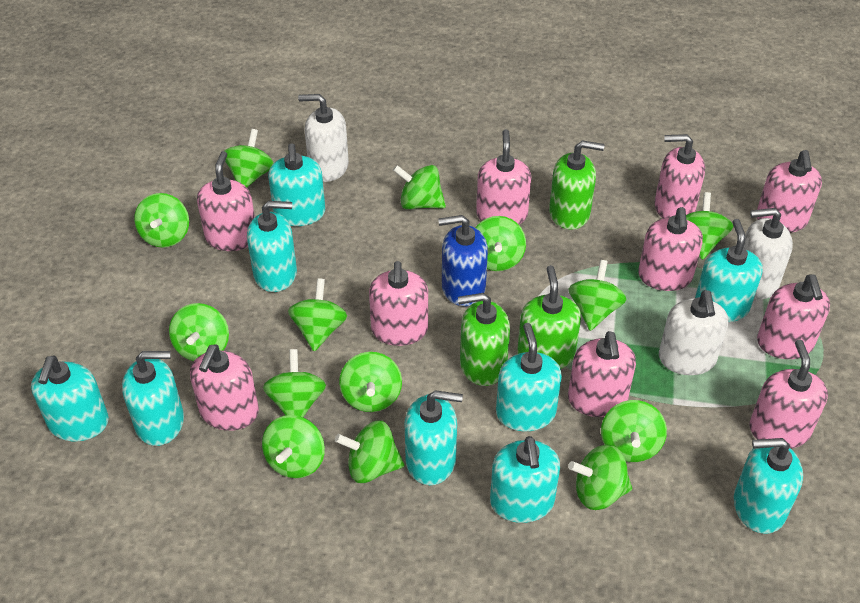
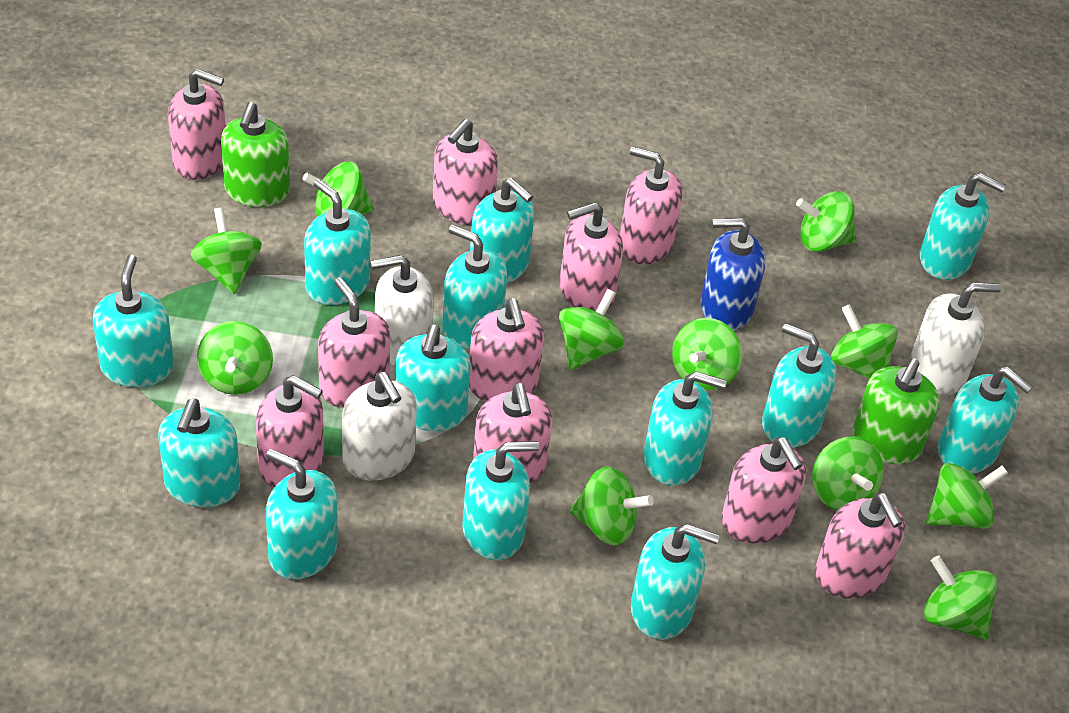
green soap dispenser: 3 -> 2
green spinning top: 14 -> 11
turquoise soap dispenser: 9 -> 13

